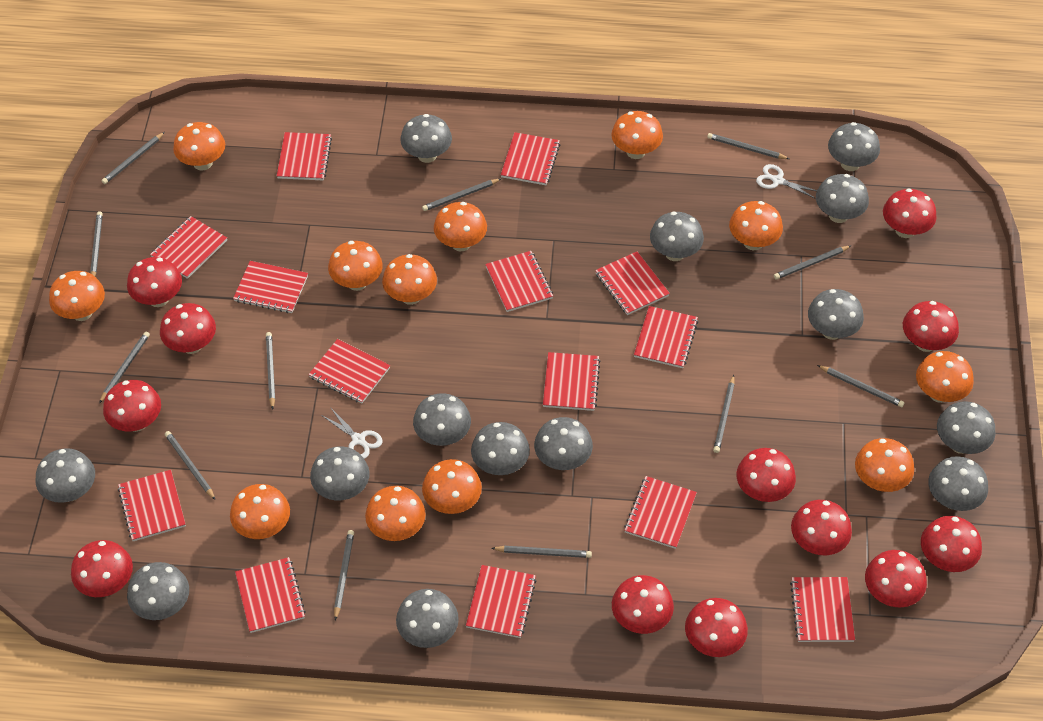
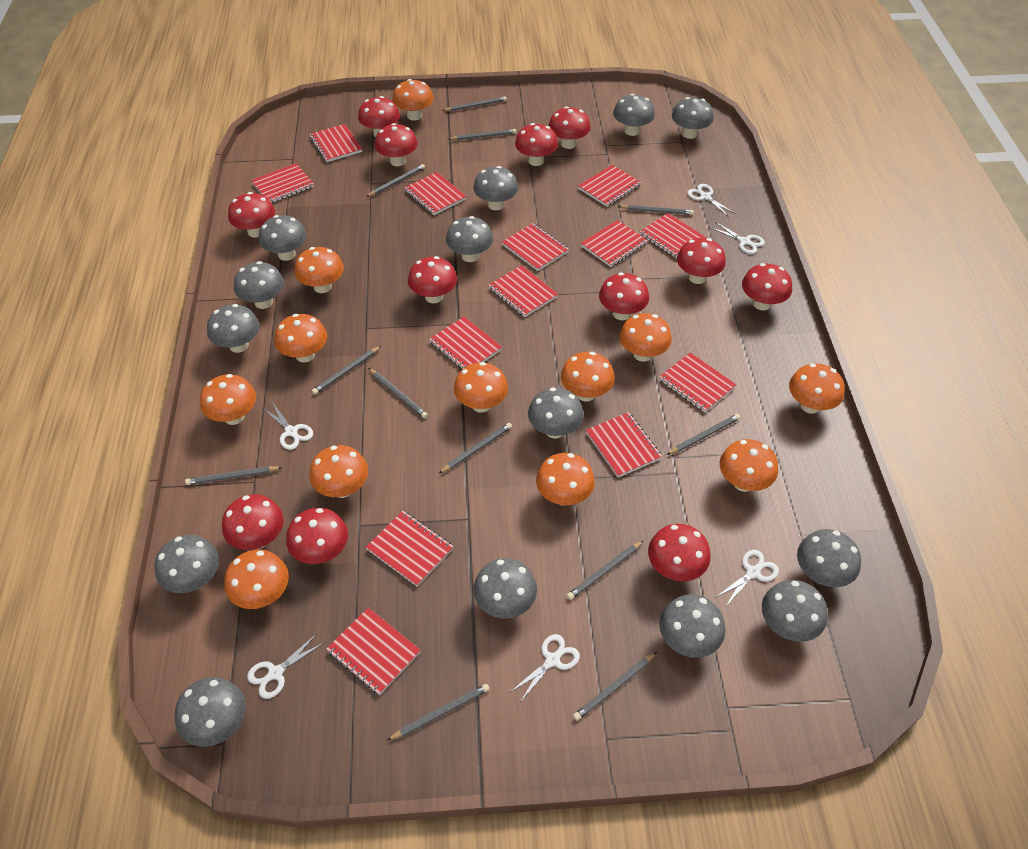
red notebook: 14 -> 13
white scissors: 2 -> 6

